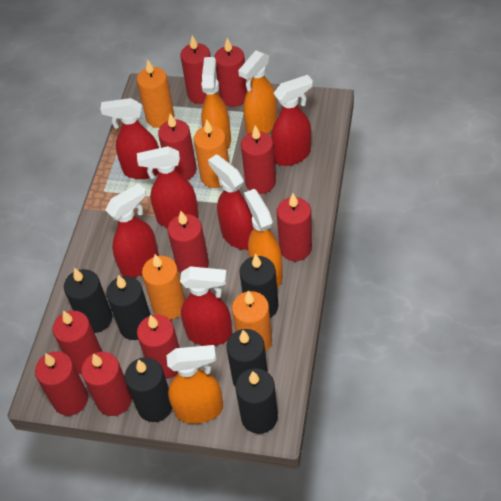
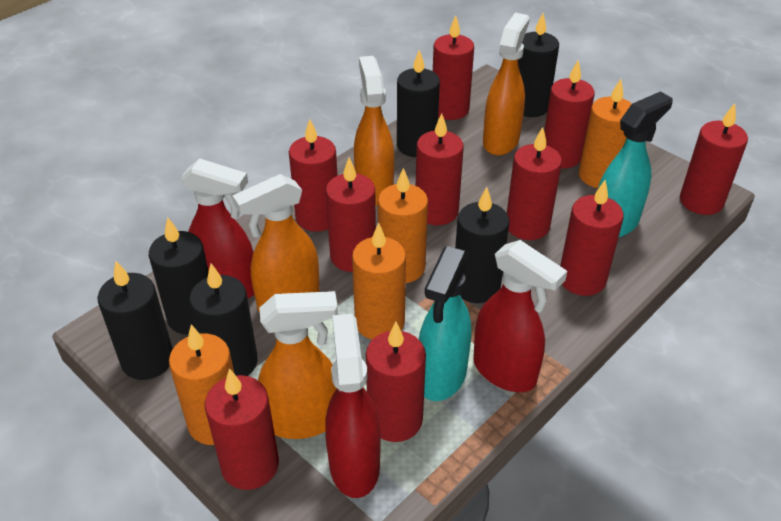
red spray bottle: 6 -> 3
turquoise spray bottle: 0 -> 2

